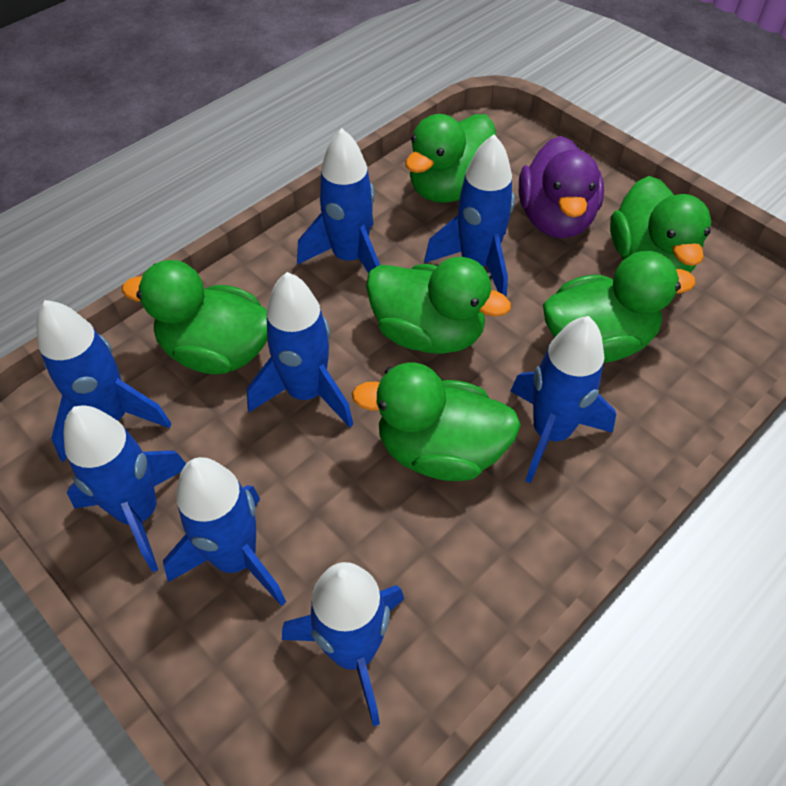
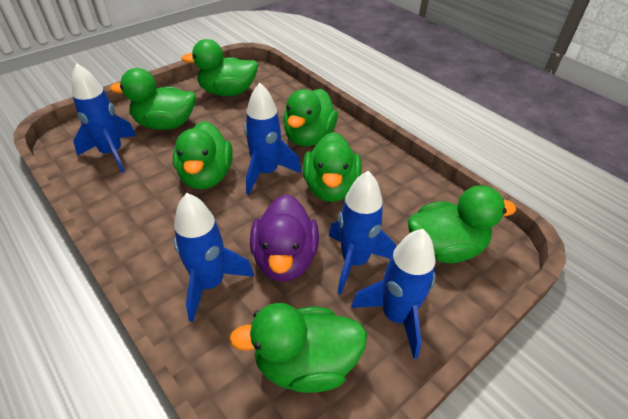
blue rocket: 8 -> 5
green duck: 6 -> 7

